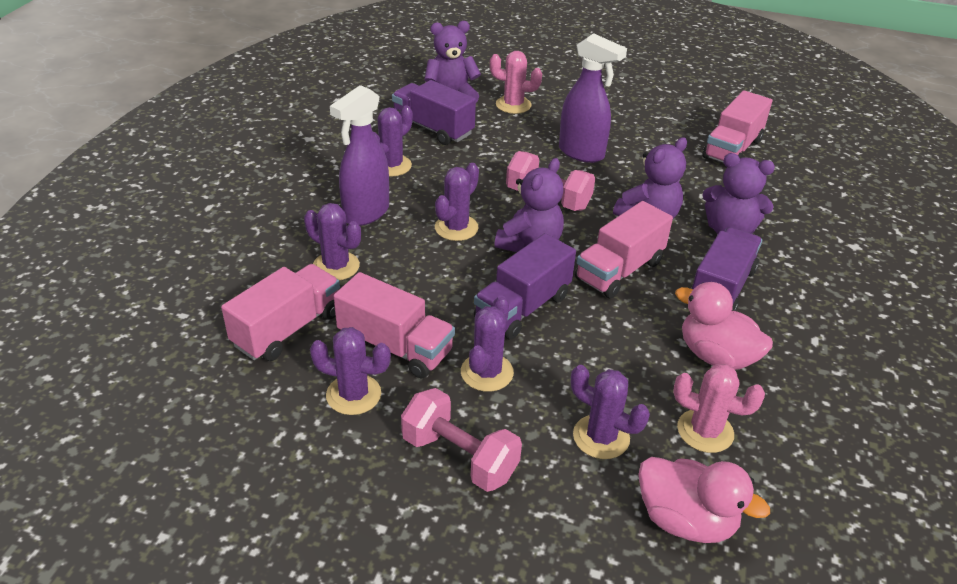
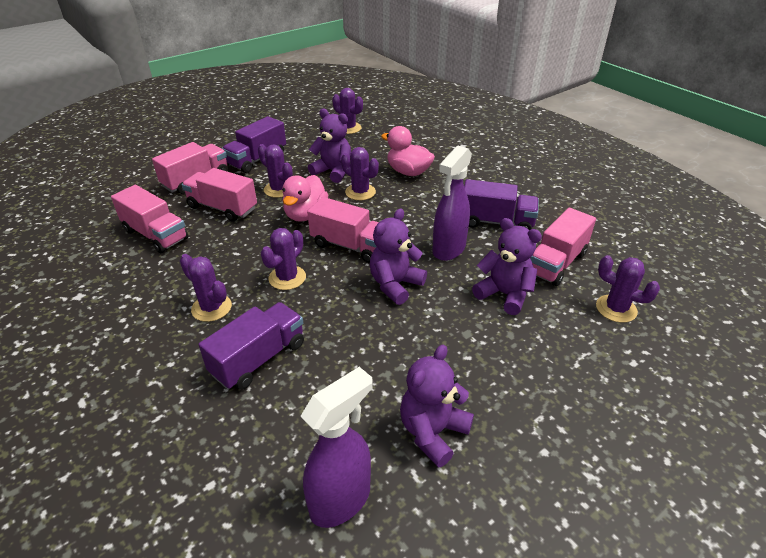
pink cactus: 2 -> 0
pink dumbbell: 2 -> 0
pink truck: 4 -> 5

